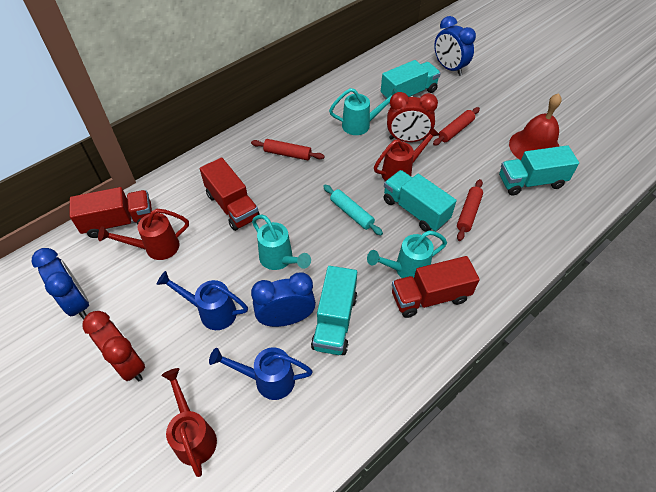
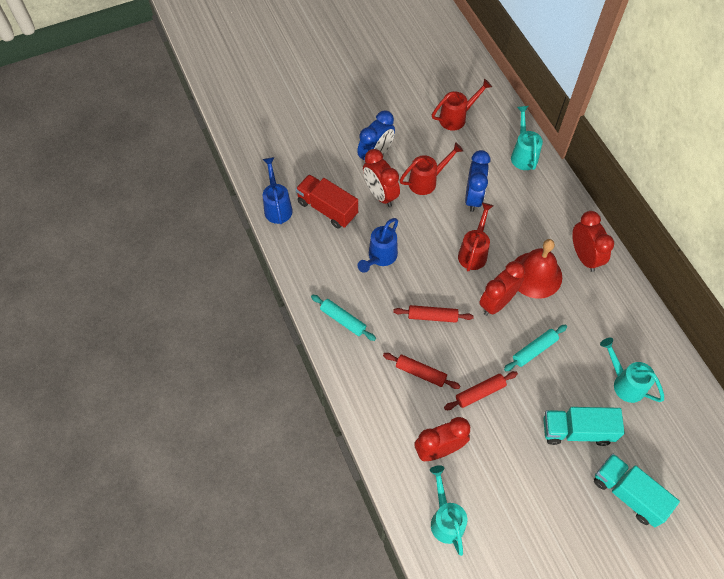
blue clock: 3 -> 2
red clock: 2 -> 4
red truck: 3 -> 1
turquoise rolling pin: 1 -> 2
turquoise truck: 4 -> 2

